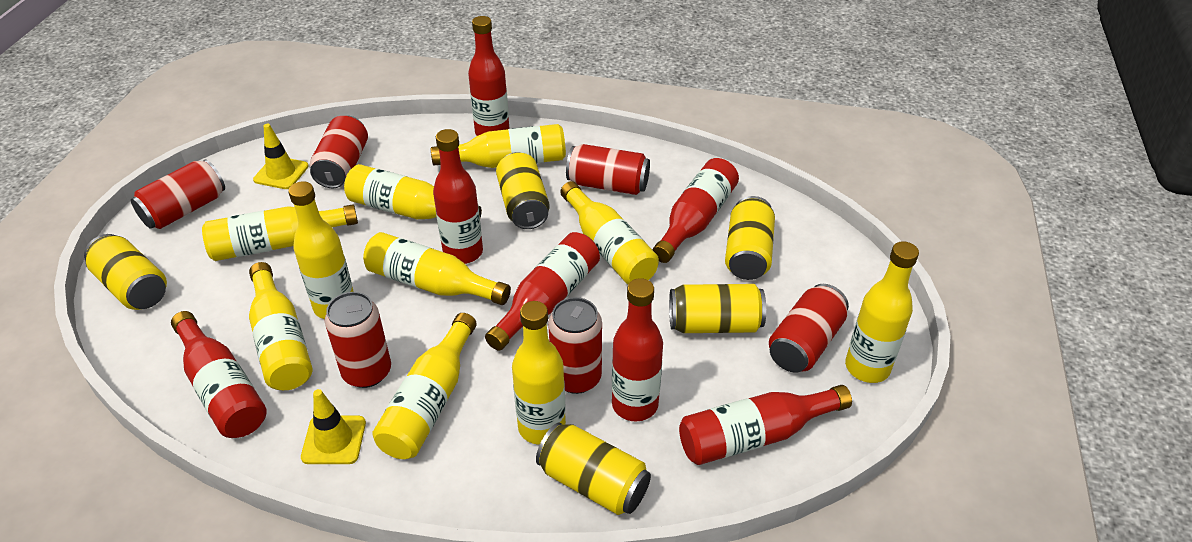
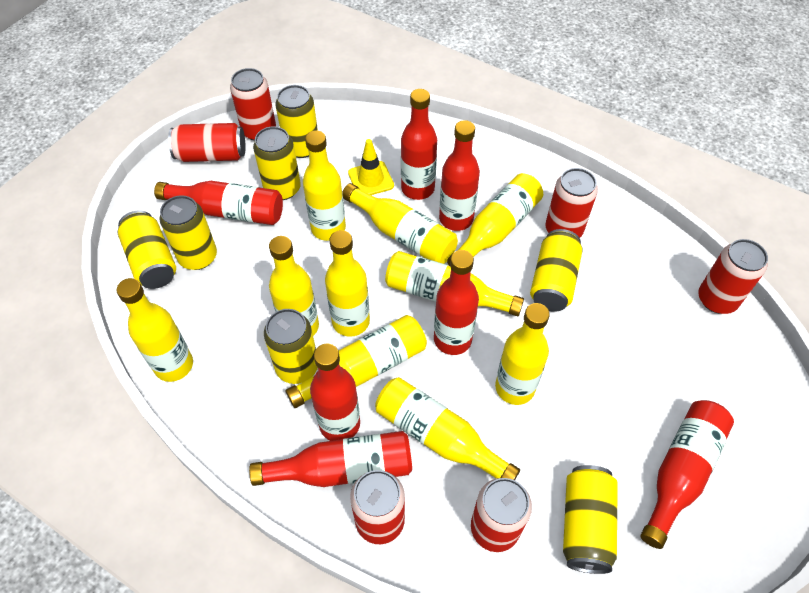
yellow can: 5 -> 7
yellow traffic cone: 2 -> 1

